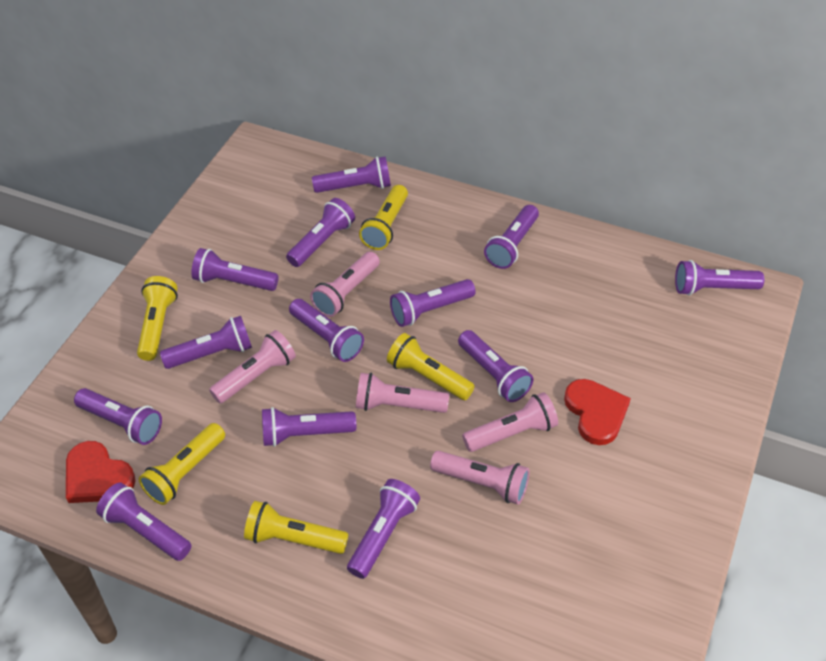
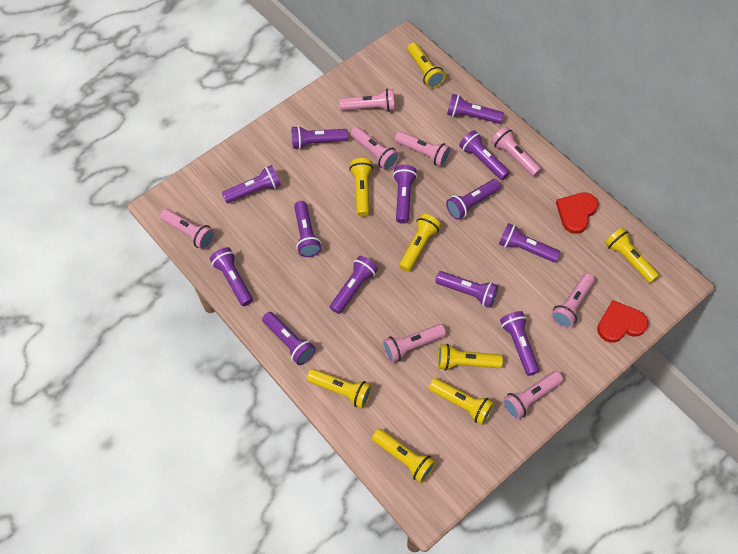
pink flashlight: 5 -> 8
yellow flashlight: 5 -> 8

